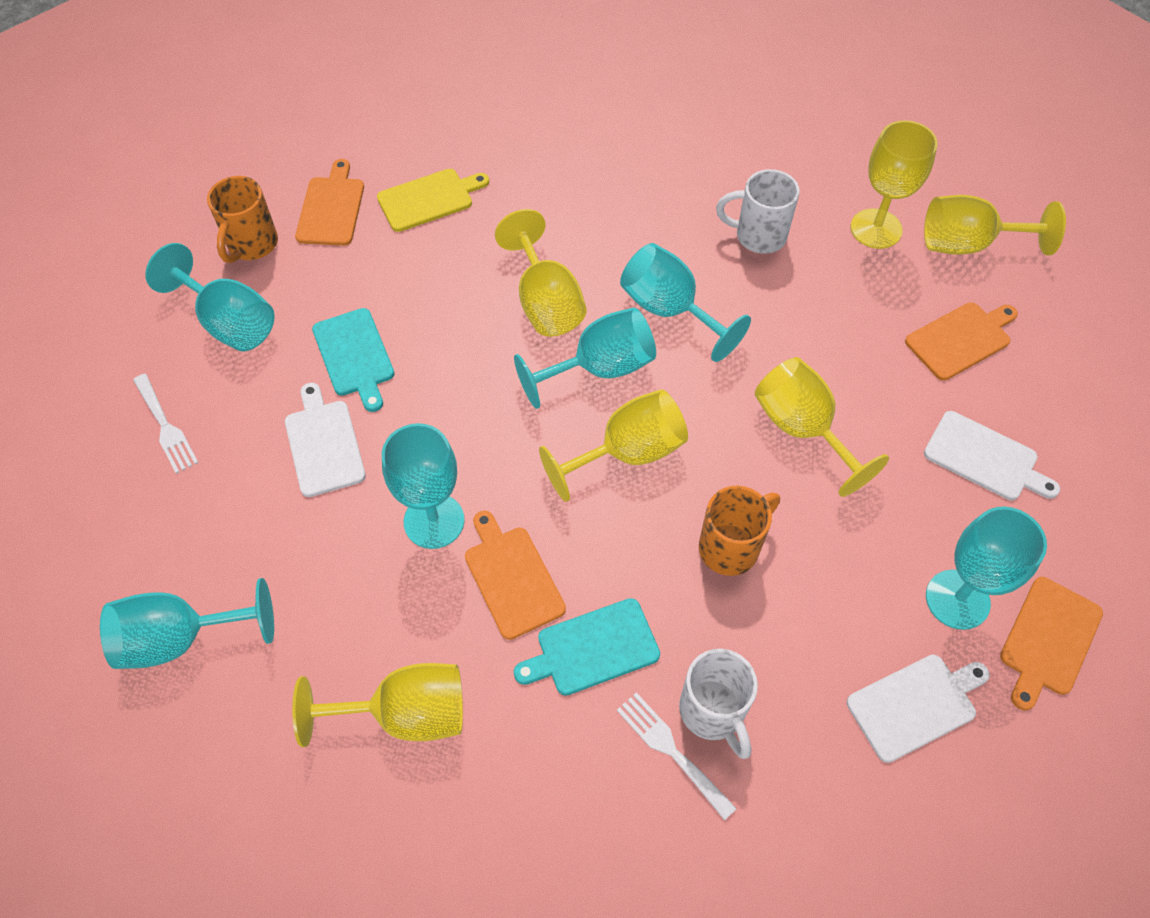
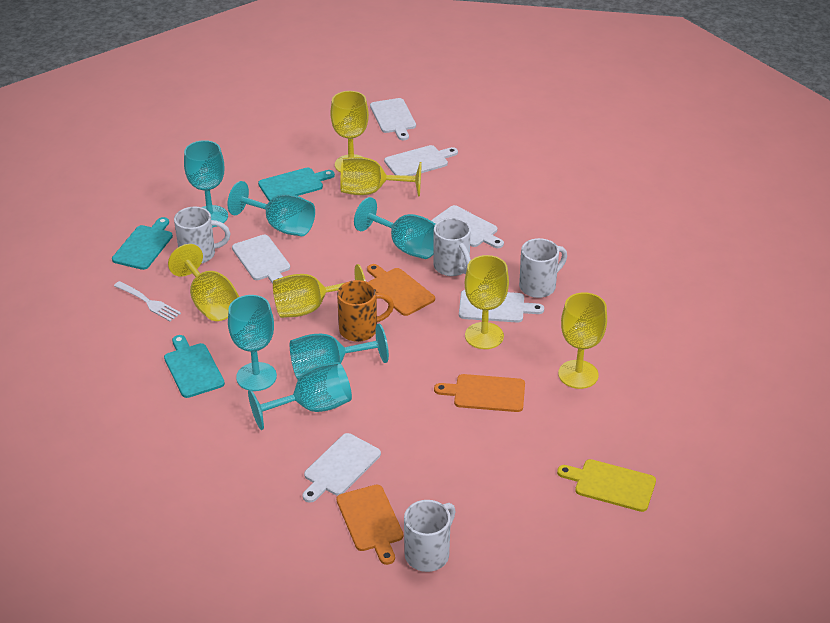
orange cutting board: 4 -> 3
orange mug: 2 -> 1
turquoise cutting board: 2 -> 3
white cutting board: 3 -> 6
white fork: 2 -> 1
white mug: 2 -> 4

